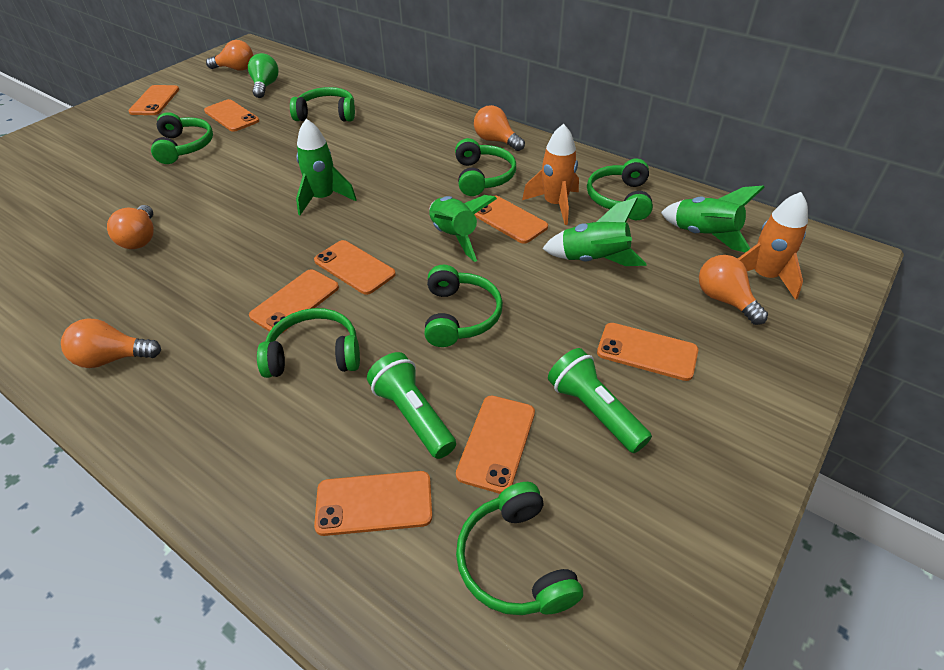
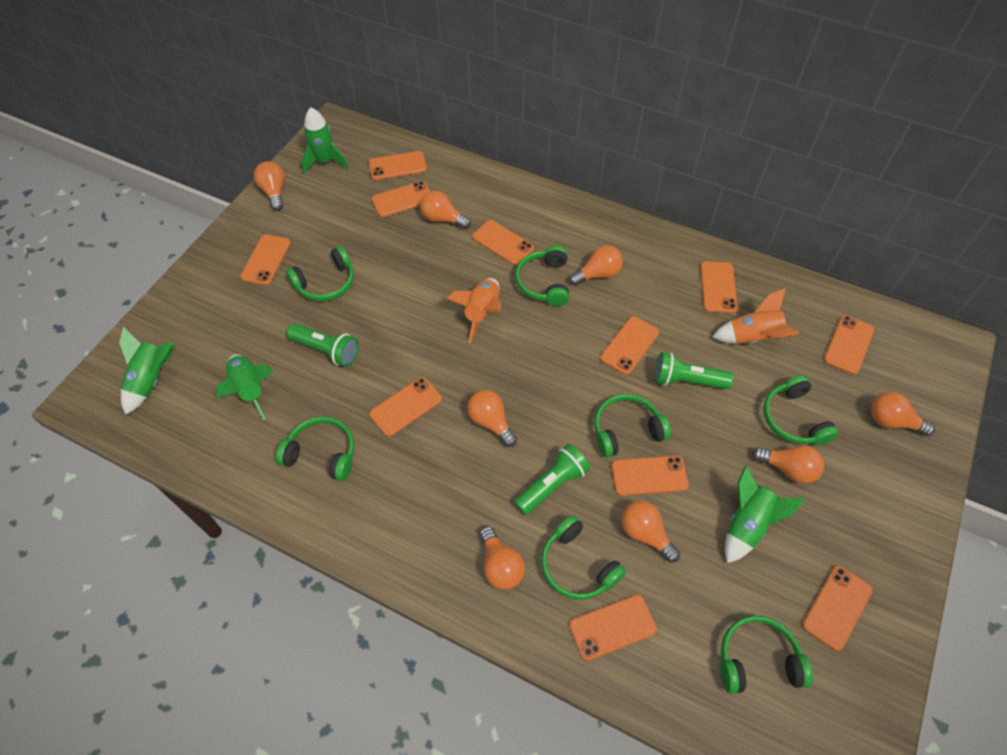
green flashlight: 2 -> 3
green light bulb: 1 -> 0
orange light bulb: 5 -> 8
orange phone: 8 -> 11

